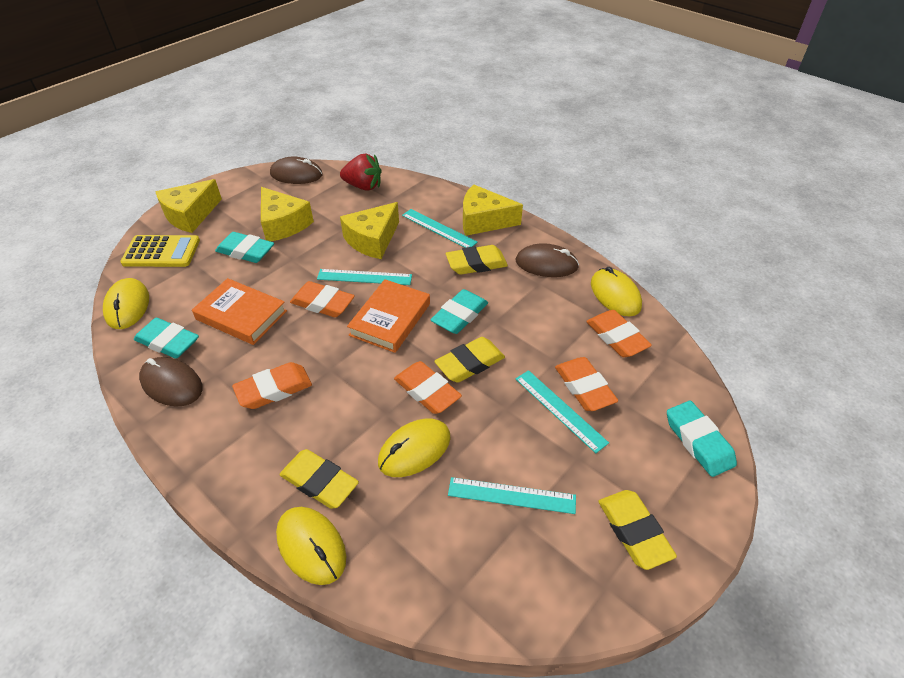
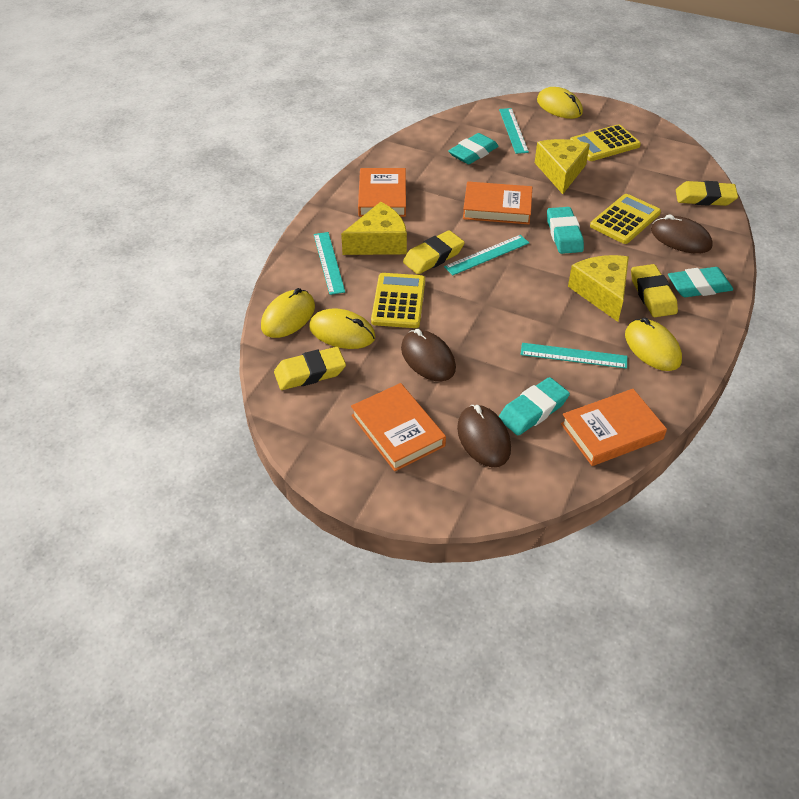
orange book: 2 -> 4
orange eraser: 5 -> 0
red strawberry: 1 -> 0
yellow calculator: 1 -> 3
yellow cheese: 4 -> 3

